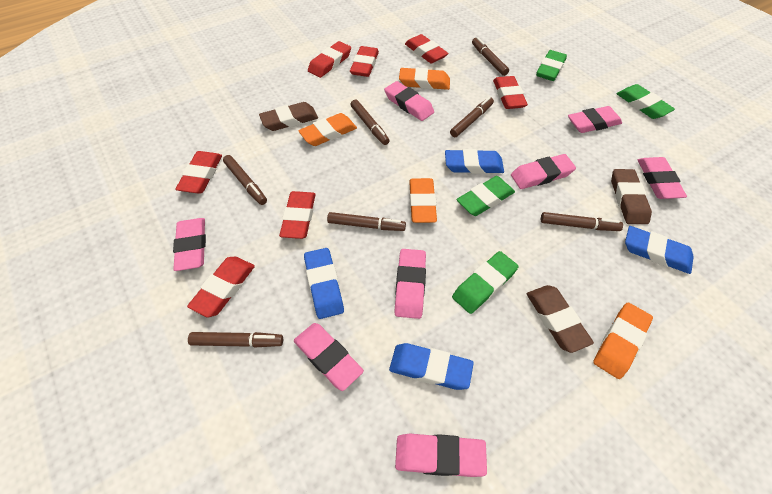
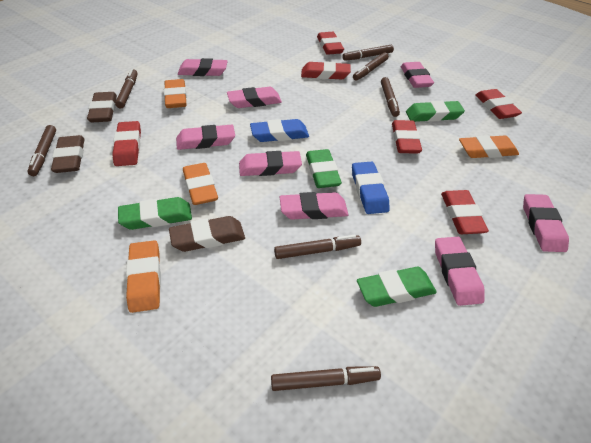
blue eraser: 4 -> 2
red eraser: 7 -> 6

